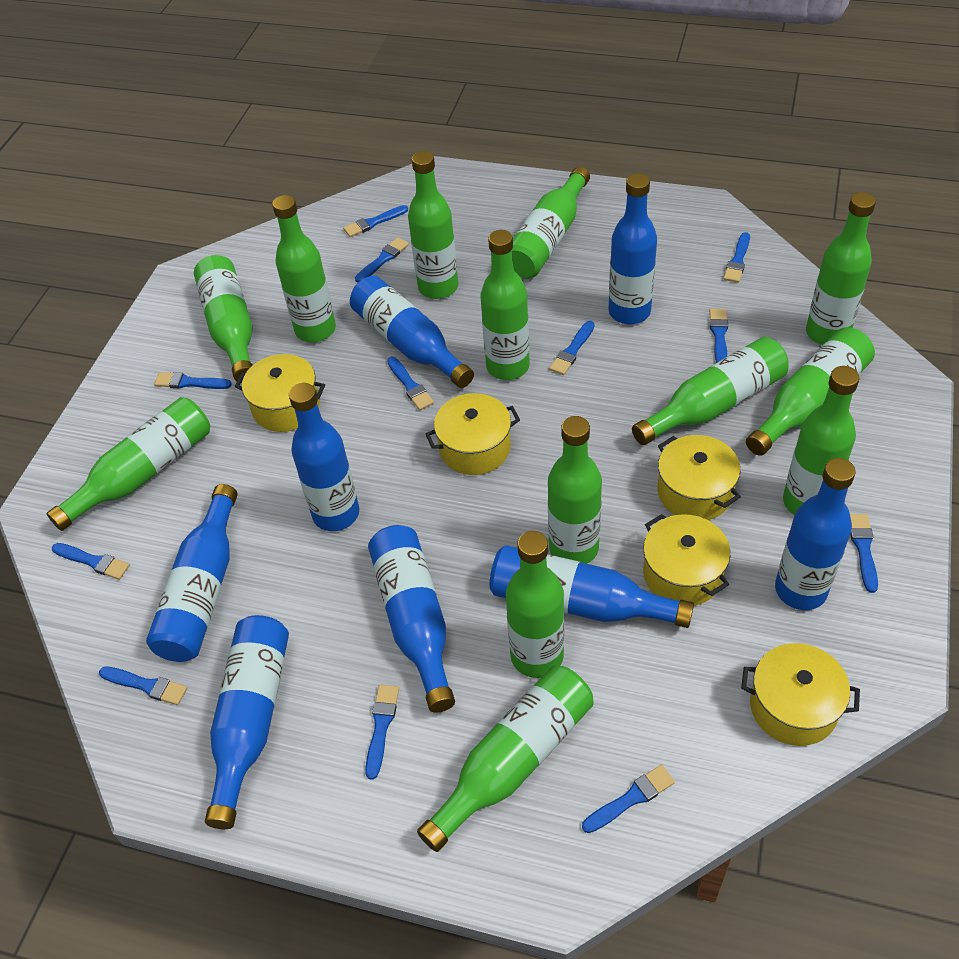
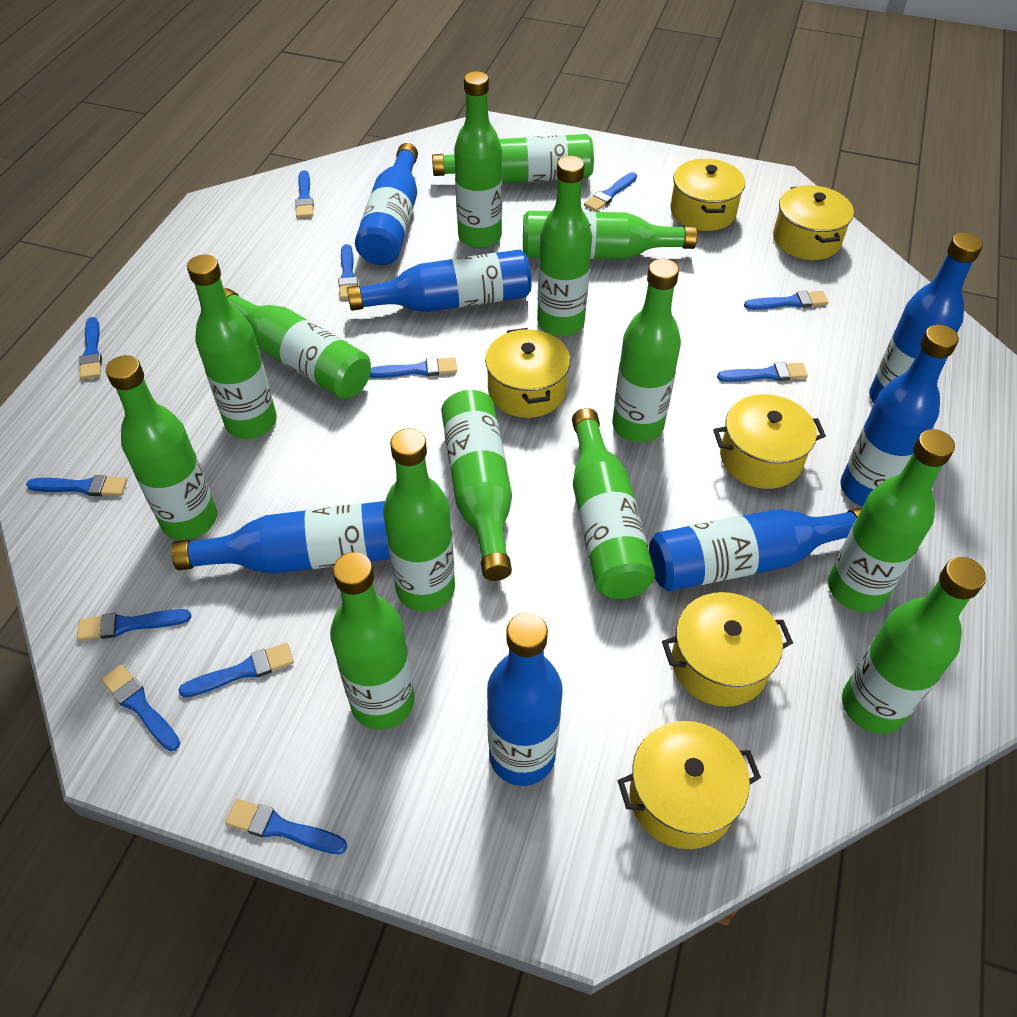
blue bottle: 8 -> 7
green bottle: 13 -> 14
yellow pot: 5 -> 6

